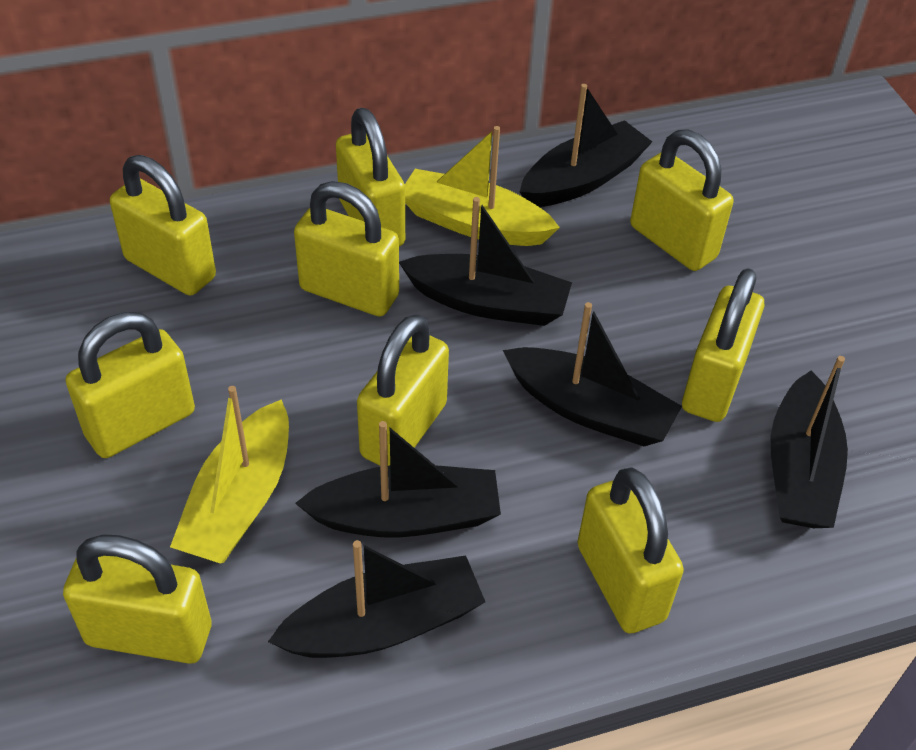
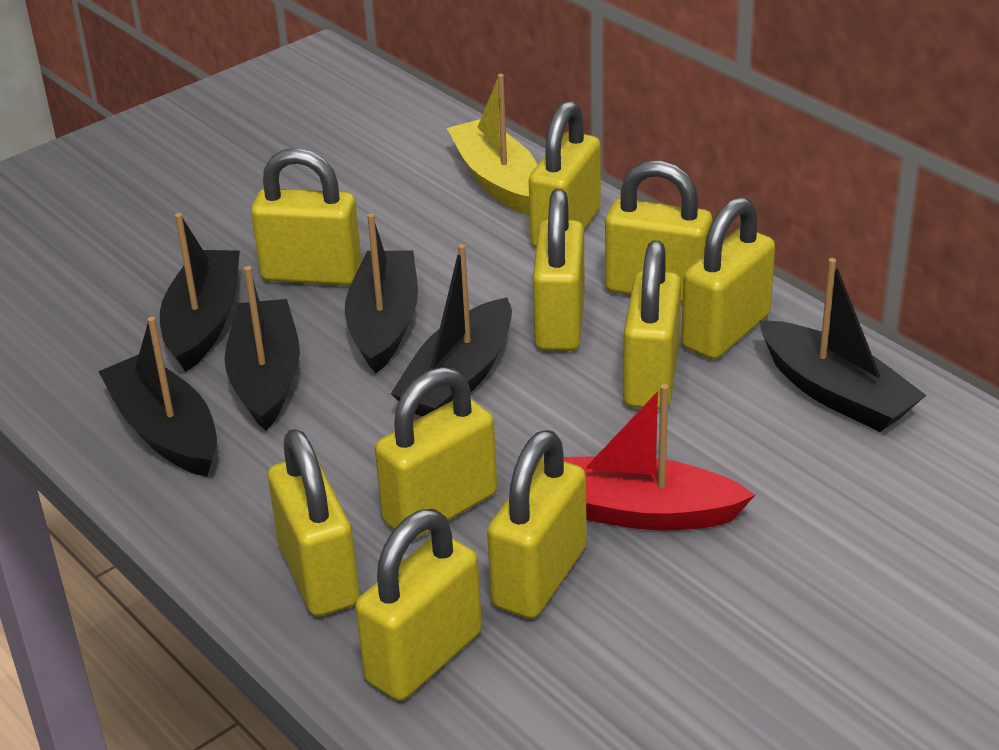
red boat: 0 -> 1
yellow boat: 2 -> 1
yellow padlock: 9 -> 10

